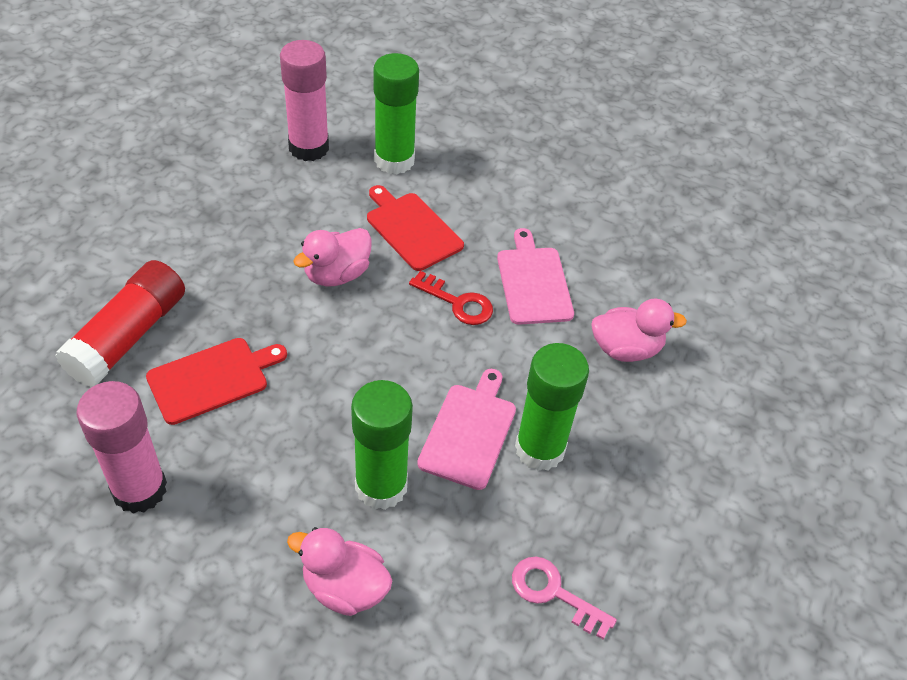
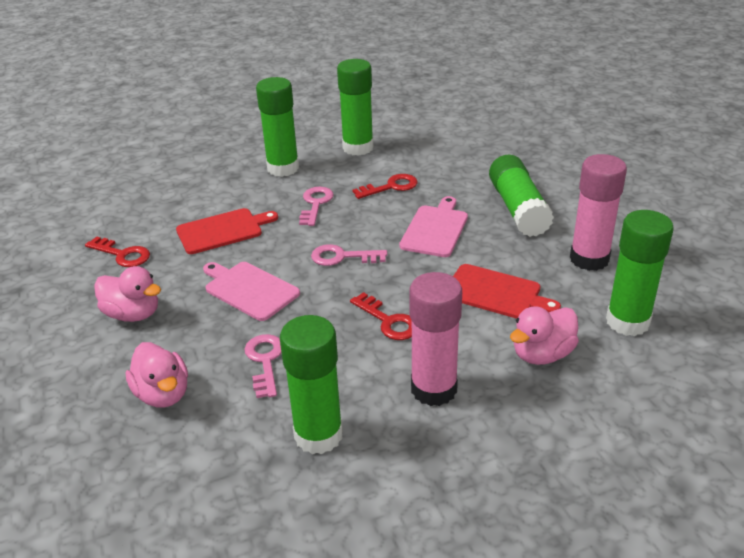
green glue stick: 3 -> 5
pink key: 1 -> 3
red glue stick: 1 -> 0
red key: 1 -> 3

